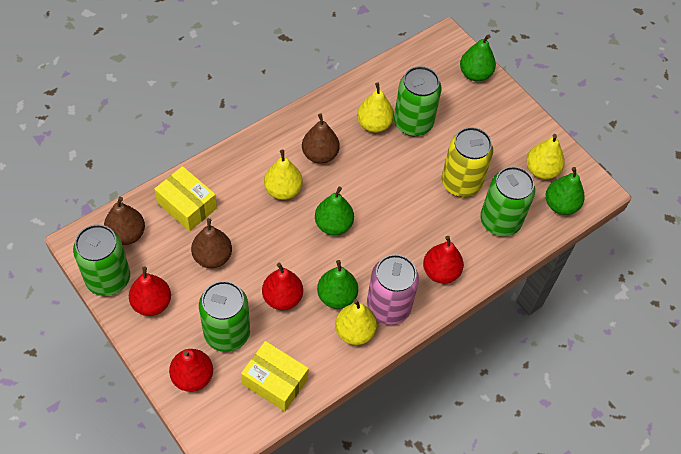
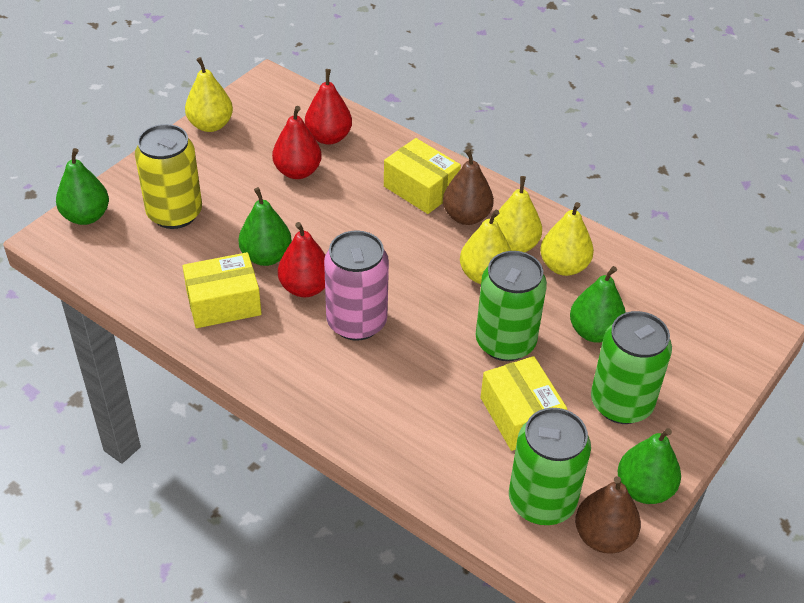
brown pear: 3 -> 2
green can: 4 -> 3
red pear: 4 -> 3
yellow box: 2 -> 3

